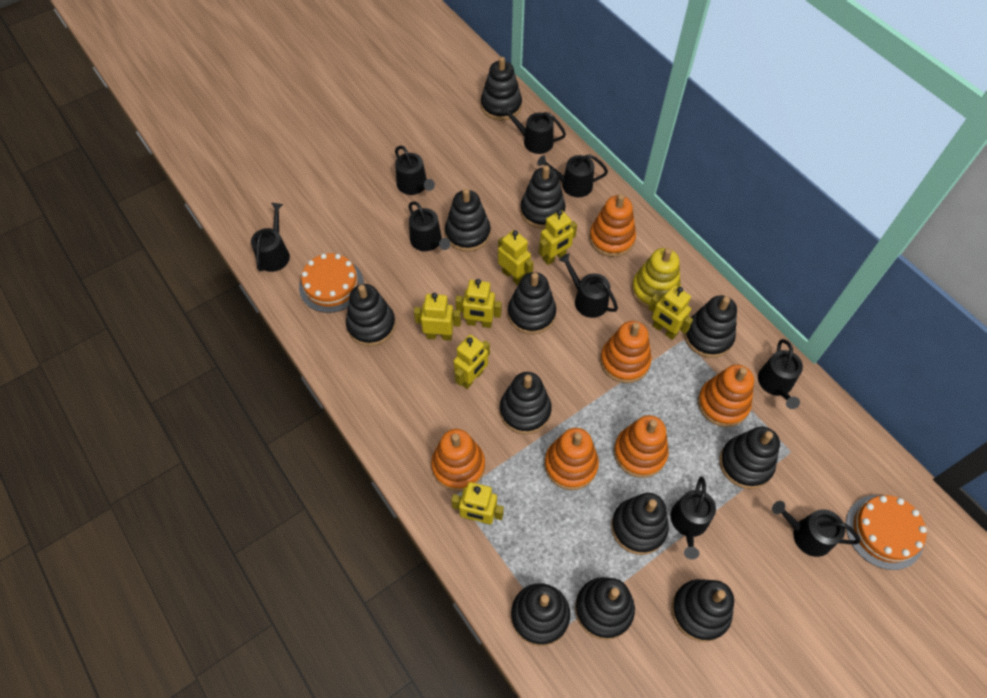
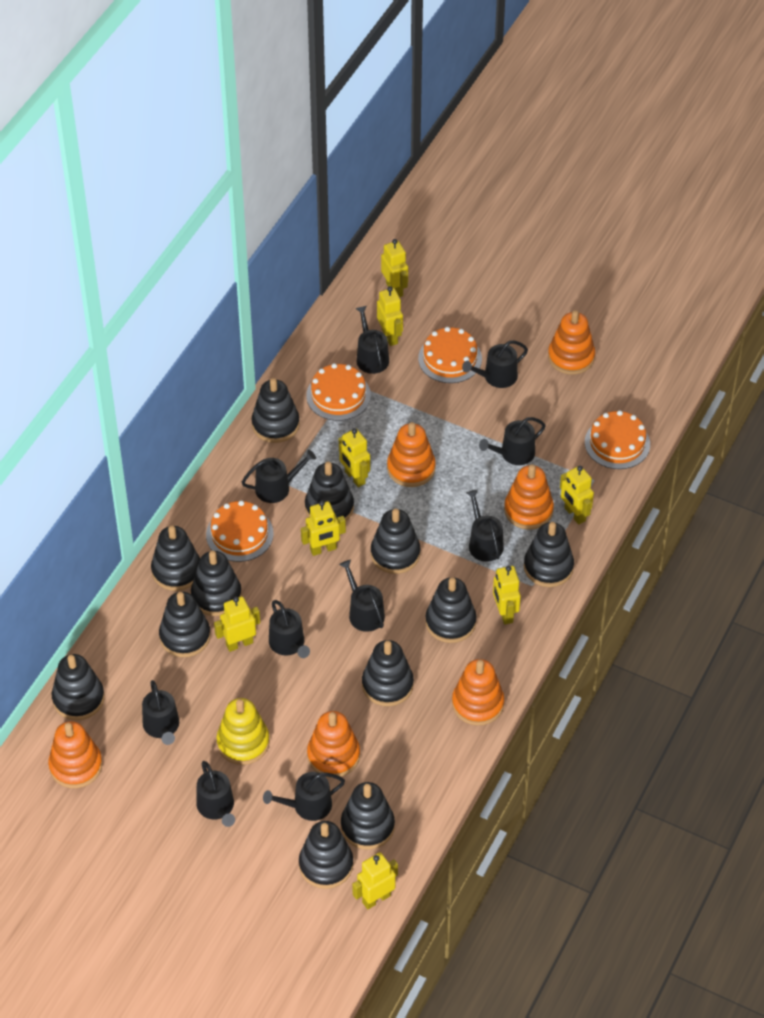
black watering can: 9 -> 10
orange cake: 2 -> 4
yellow robot: 7 -> 8

